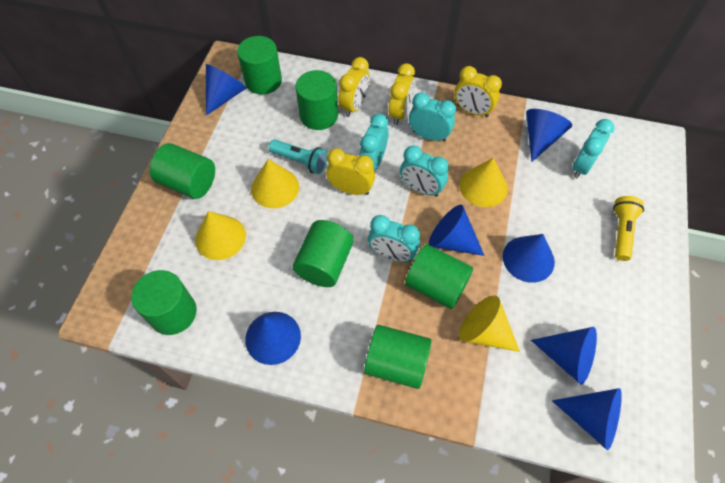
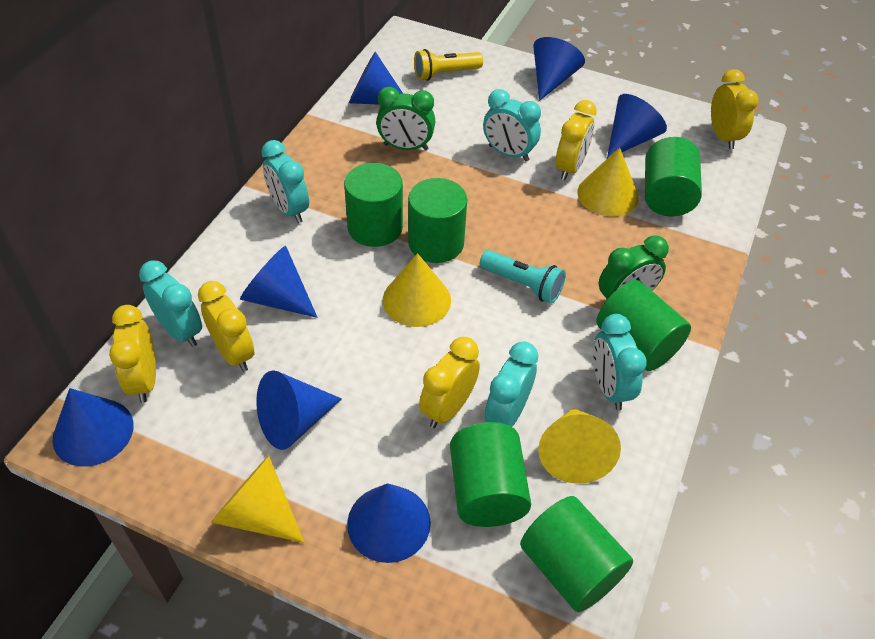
green clock: 0 -> 2
green cylinder: 7 -> 6
yellow clock: 4 -> 5

